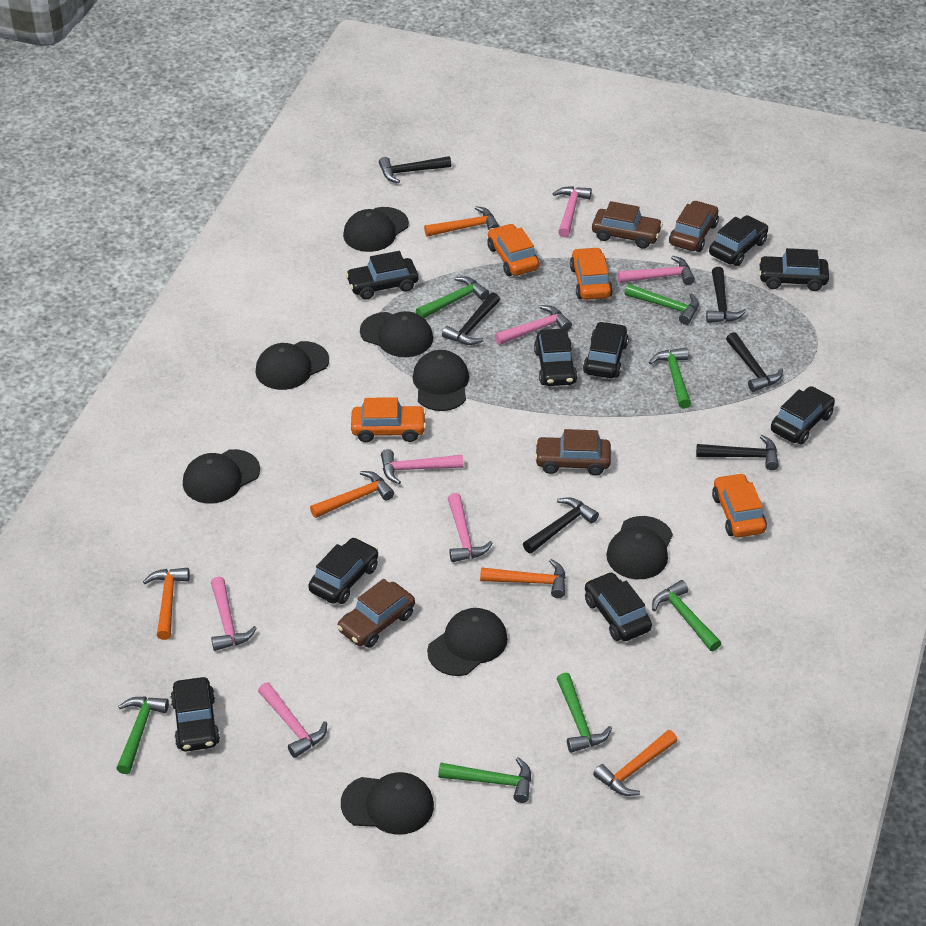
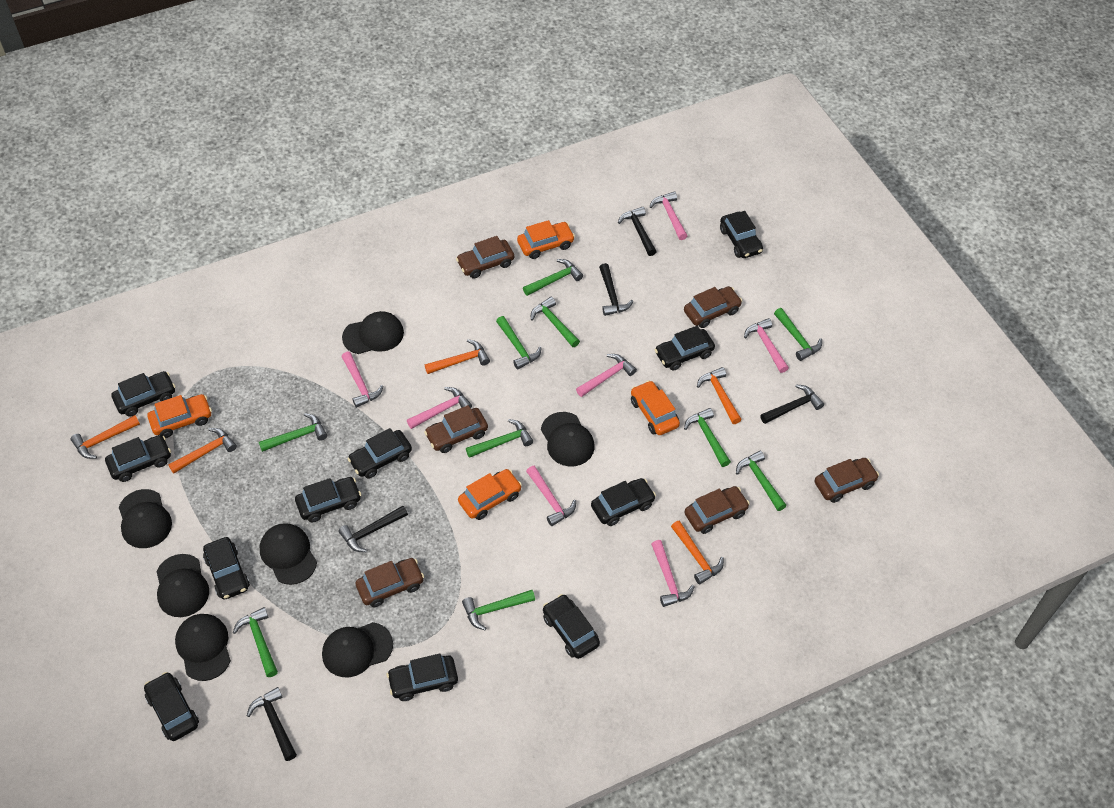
black cap: 8 -> 7
black car: 9 -> 11
black hammer: 6 -> 5
brown car: 4 -> 6
green hammer: 7 -> 10

